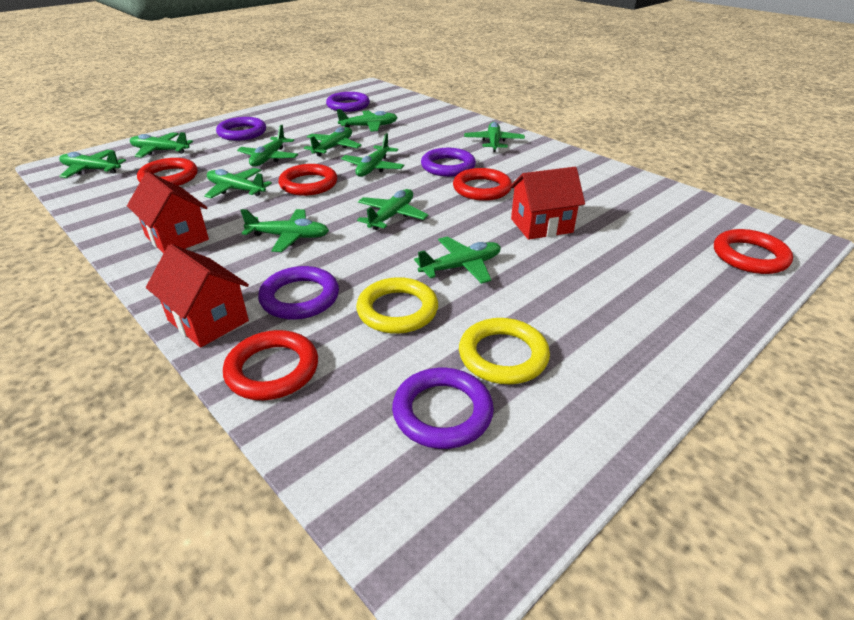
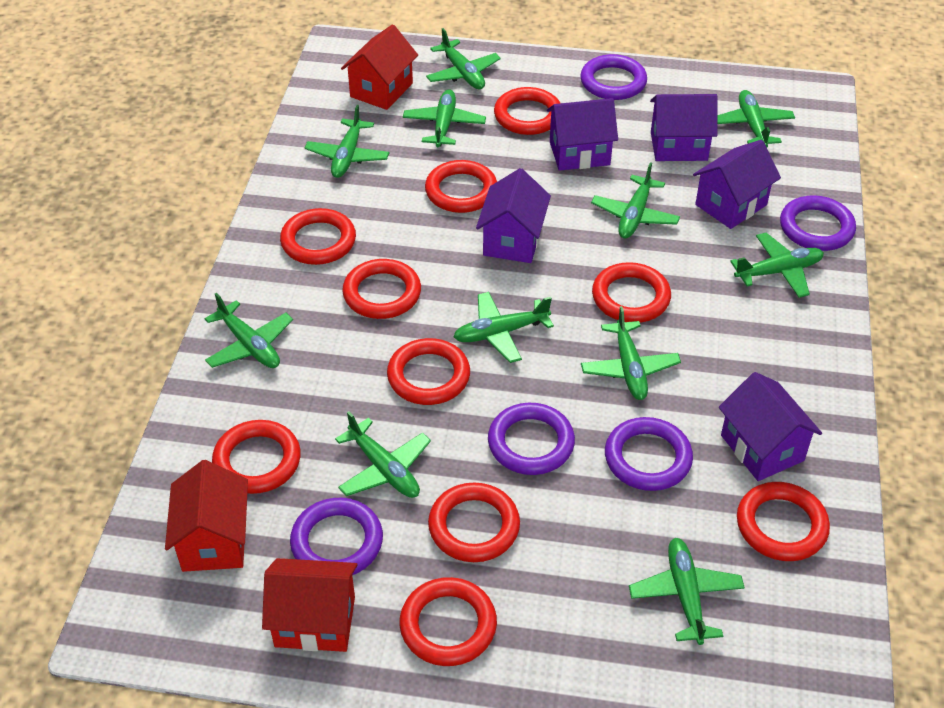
purple house: 0 -> 5
red ring: 5 -> 10
yellow ring: 2 -> 0

